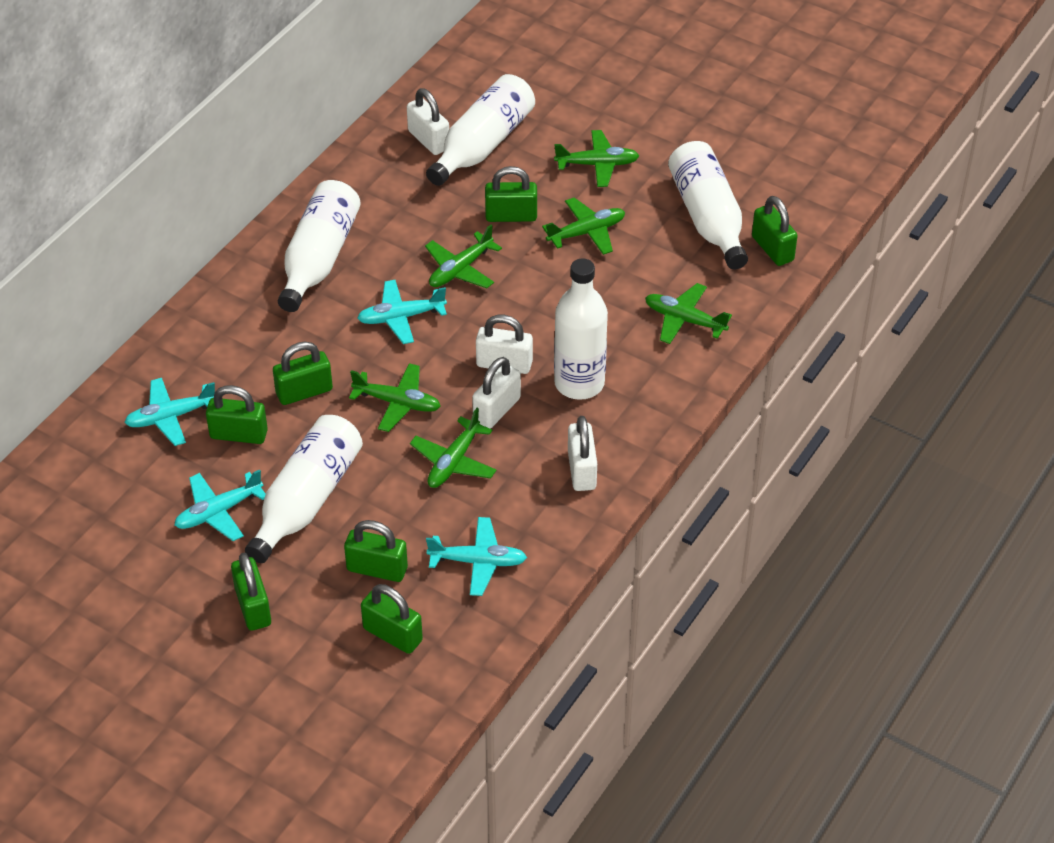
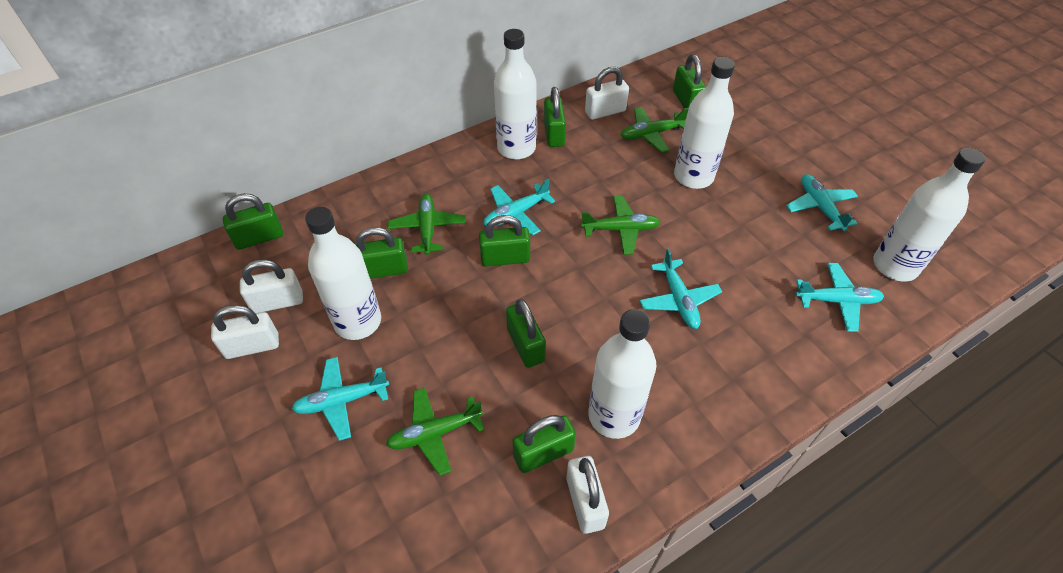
green plane: 6 -> 4
turquoise plane: 4 -> 5

